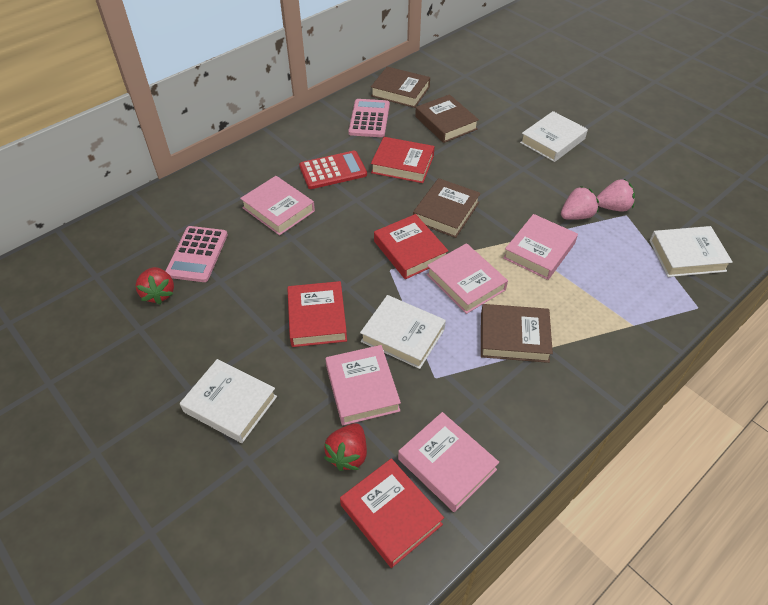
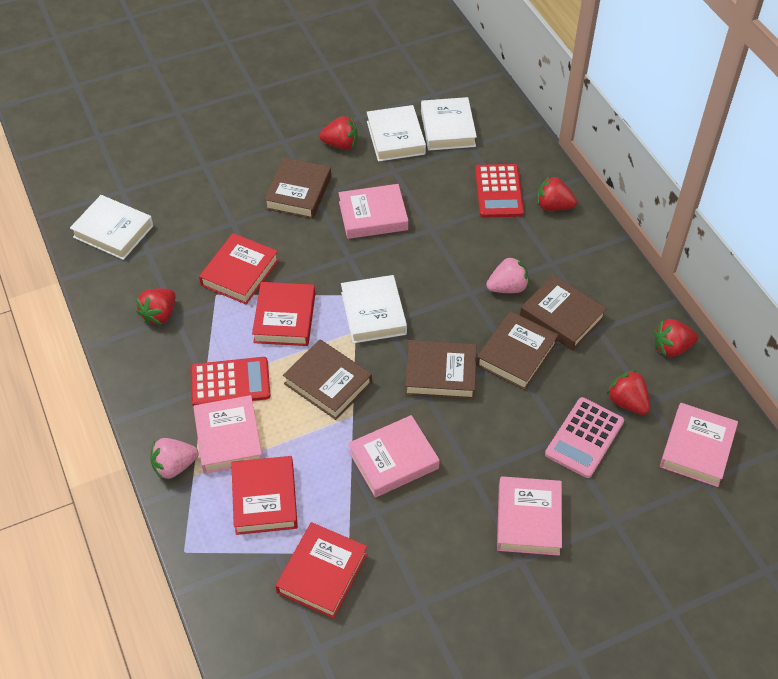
brown book: 4 -> 5
pink calculator: 2 -> 1
red calculator: 1 -> 2
red strawberry: 2 -> 5

